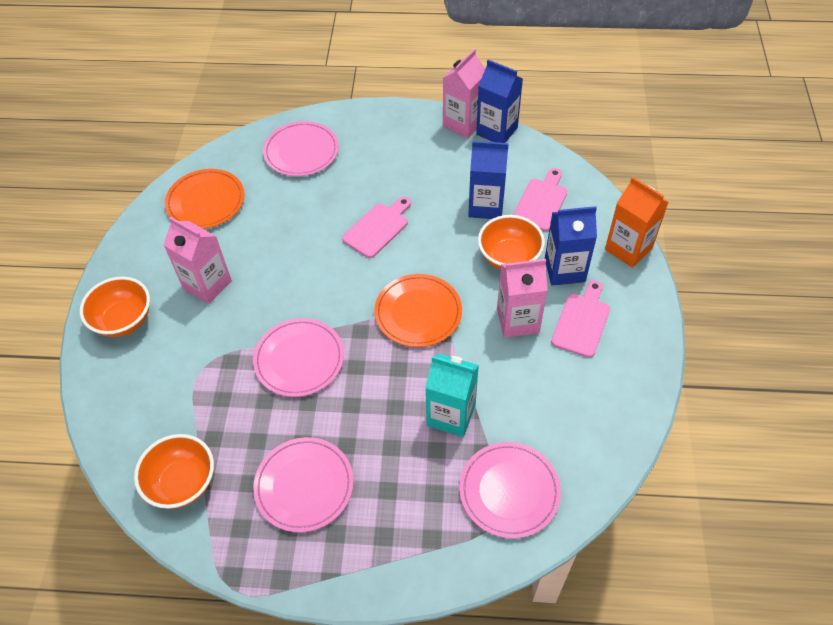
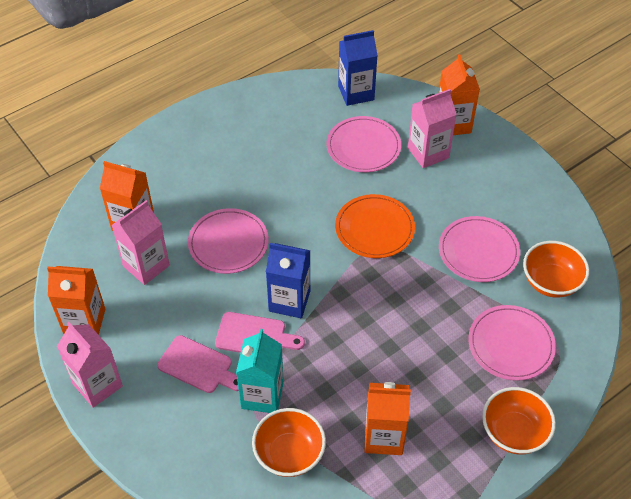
blue carton: 3 -> 2
orange carton: 1 -> 4
orange plate: 2 -> 1
pink cutting board: 3 -> 2

